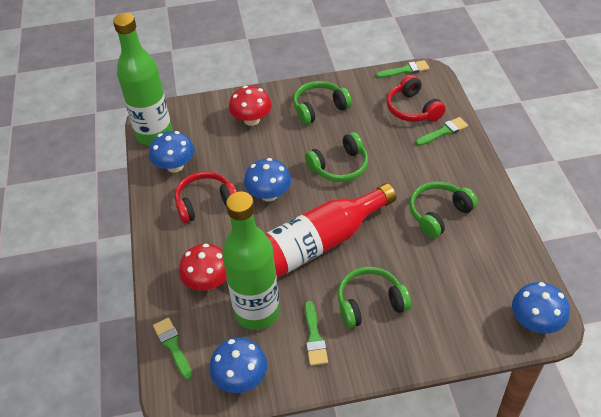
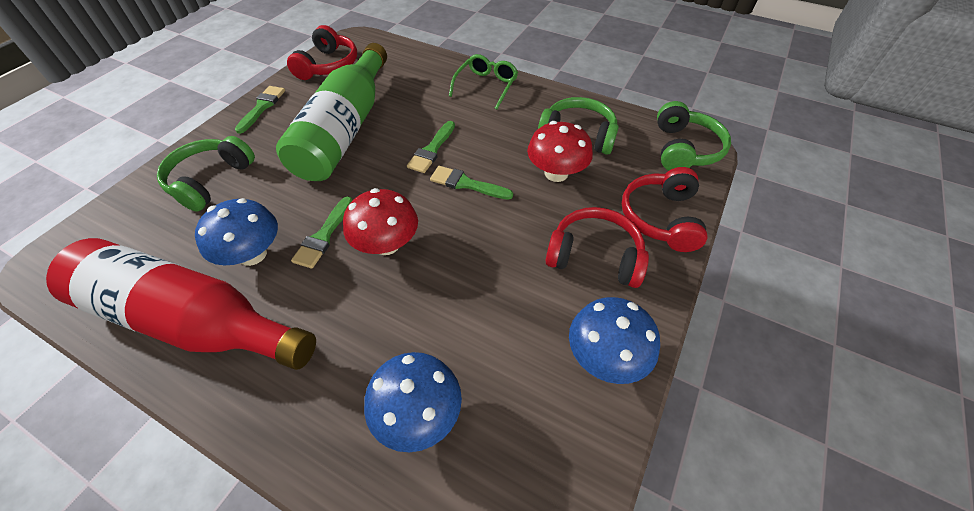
blue mushroom: 4 -> 3
green bottle: 2 -> 1
green glasses: 0 -> 1
green headphones: 4 -> 3
red headphones: 2 -> 3

